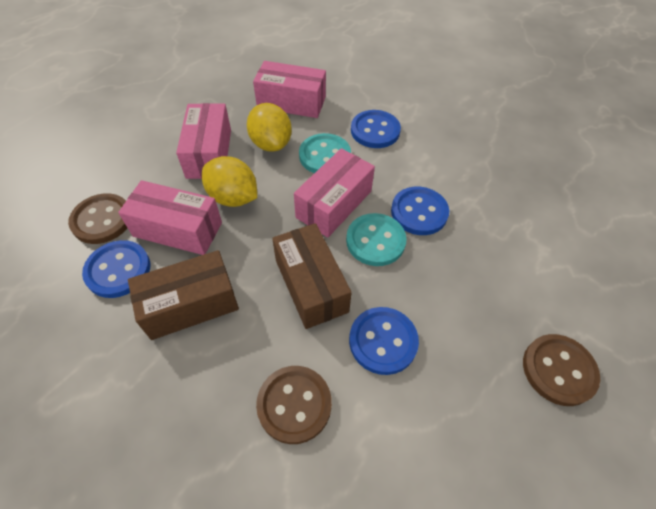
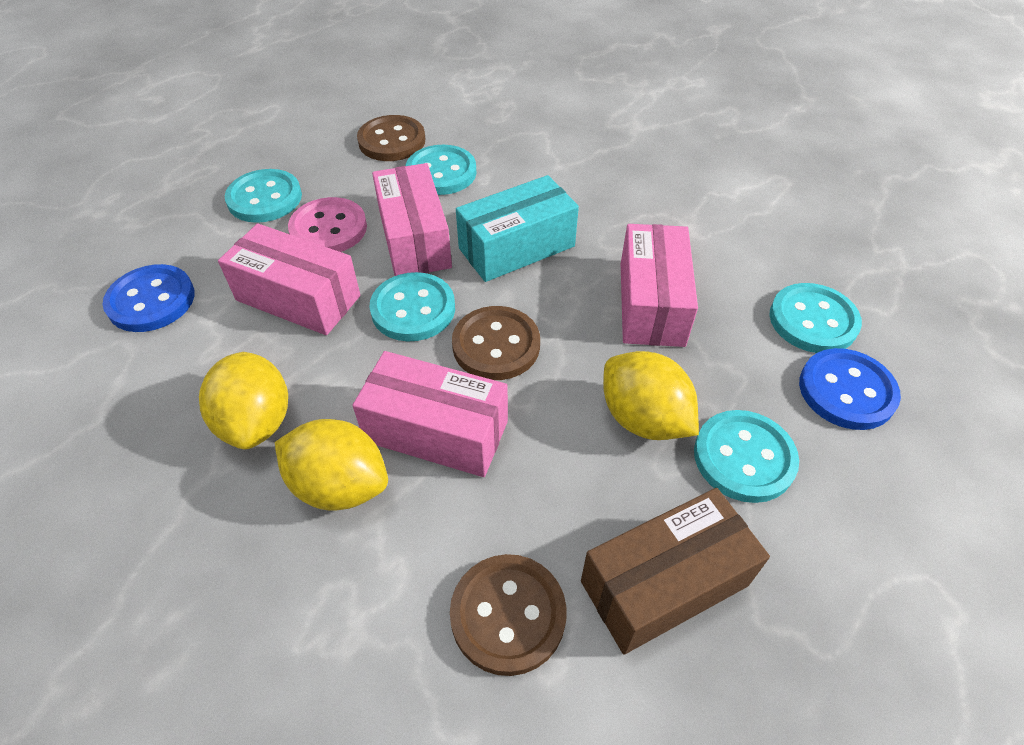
blue button: 4 -> 2
brown box: 2 -> 1
pink button: 0 -> 1
turquoise box: 0 -> 1
turquoise button: 2 -> 5
yellow lemon: 2 -> 3

